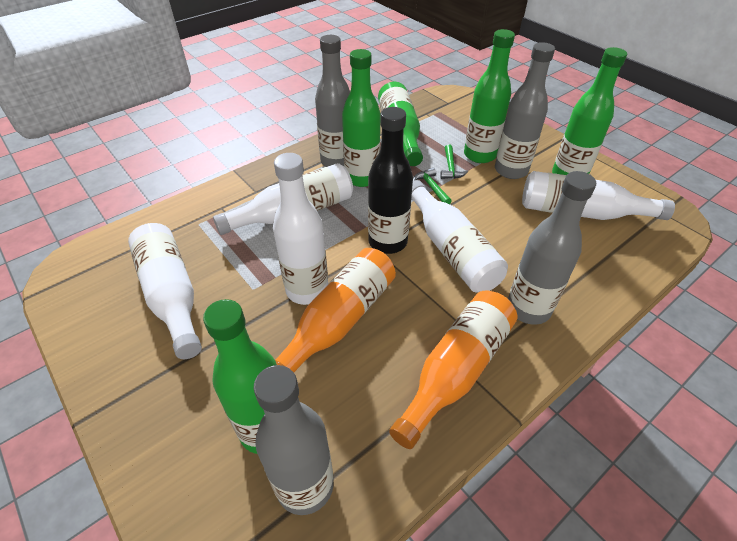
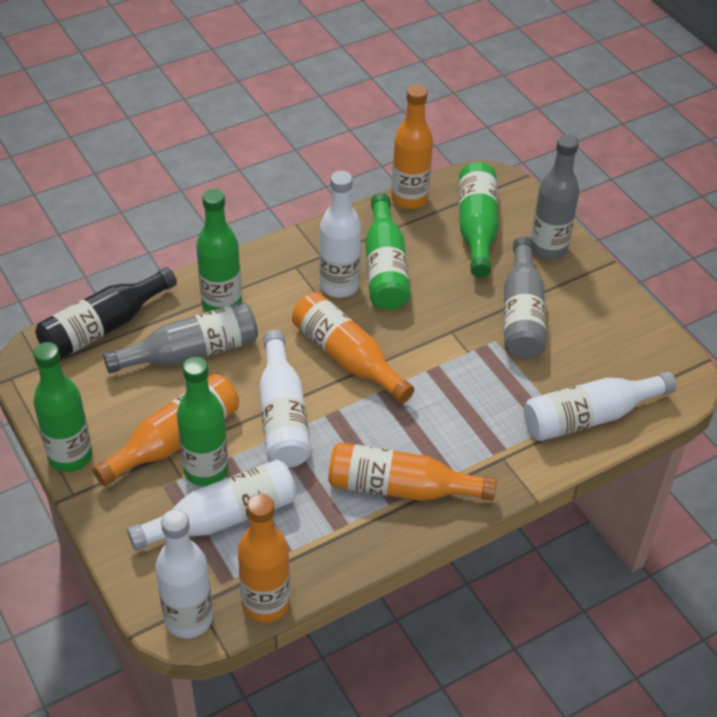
green hammer: 2 -> 0
grey bottle: 4 -> 3
orange bottle: 2 -> 5

